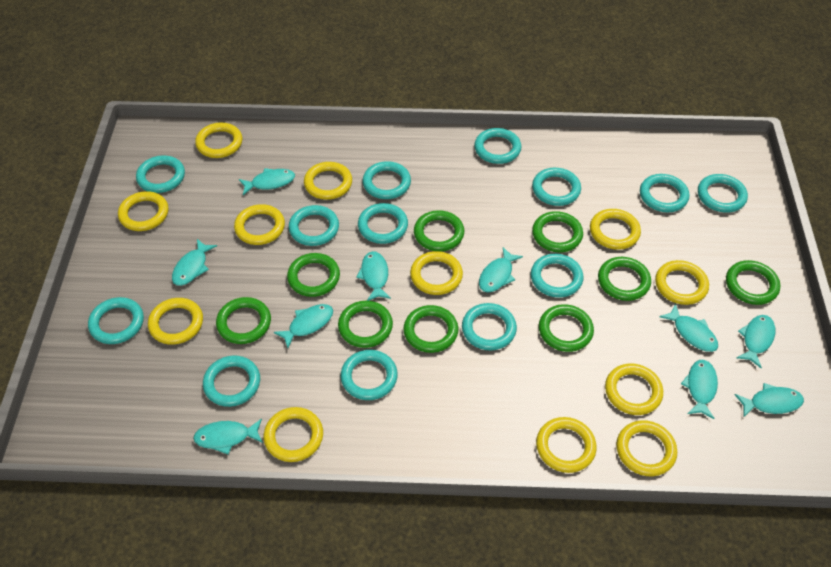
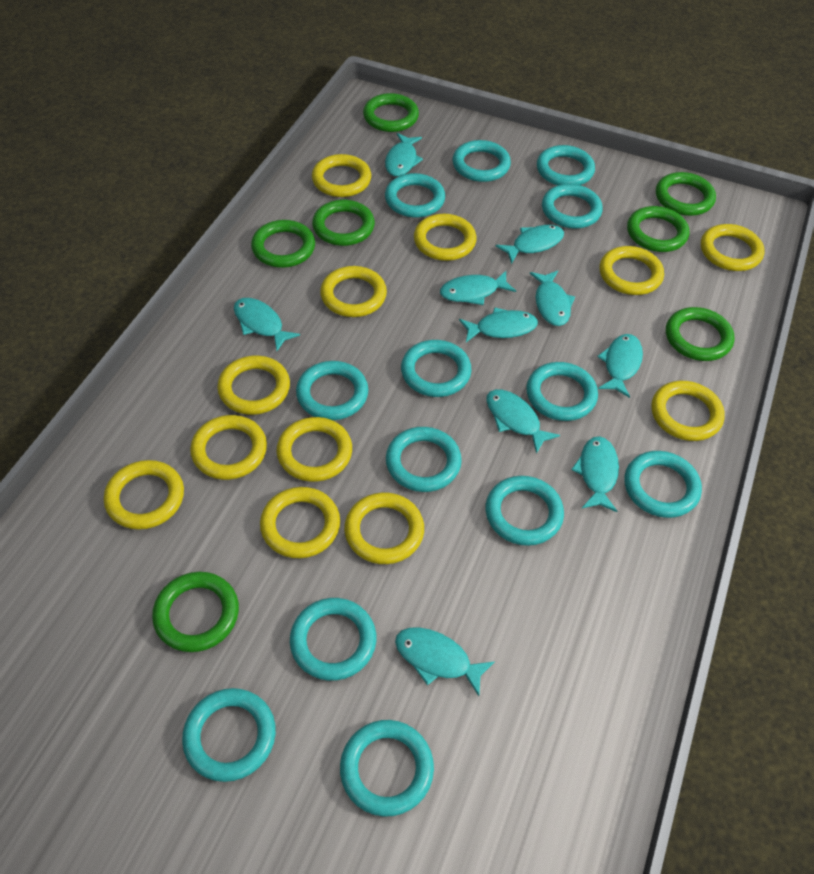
green ring: 9 -> 7

